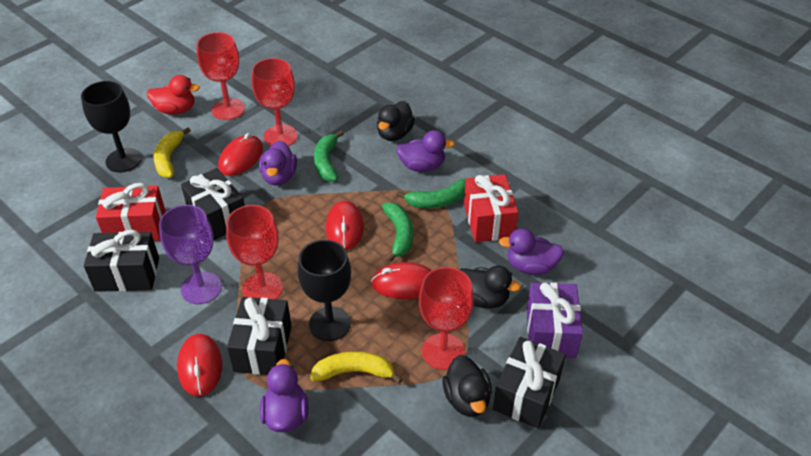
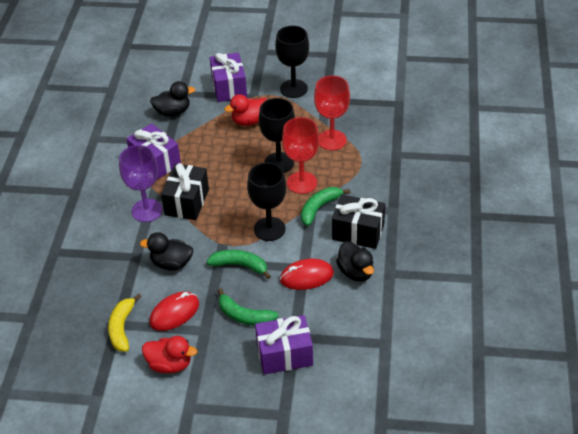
black gift: 4 -> 2
black goblet: 2 -> 3
purple duck: 4 -> 0
purple gift: 1 -> 3
red duck: 1 -> 2
red gift: 2 -> 0
red goblet: 4 -> 2
red mouse: 4 -> 2
yellow banana: 2 -> 1

